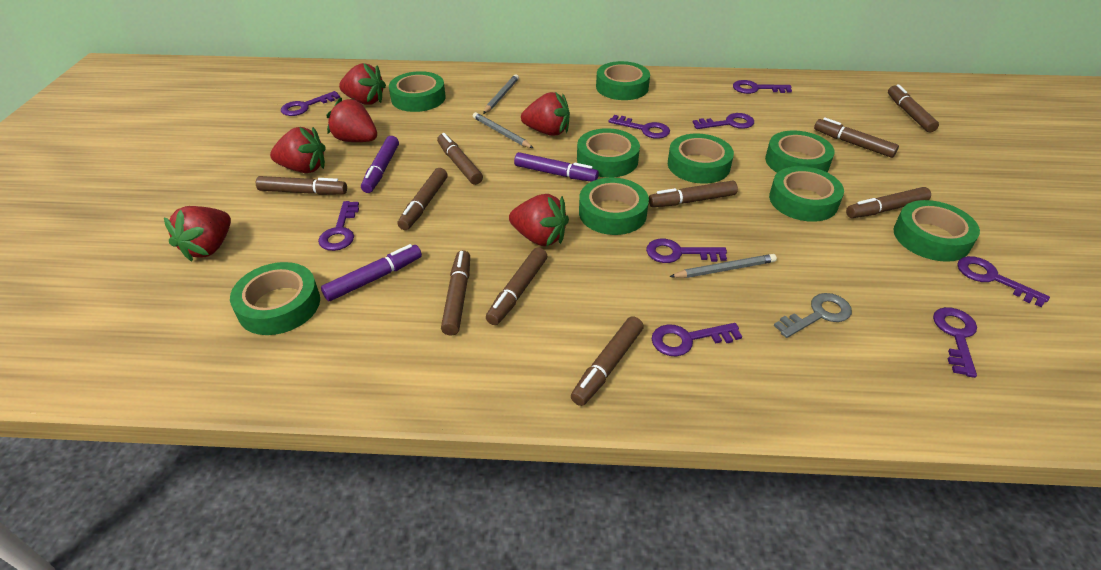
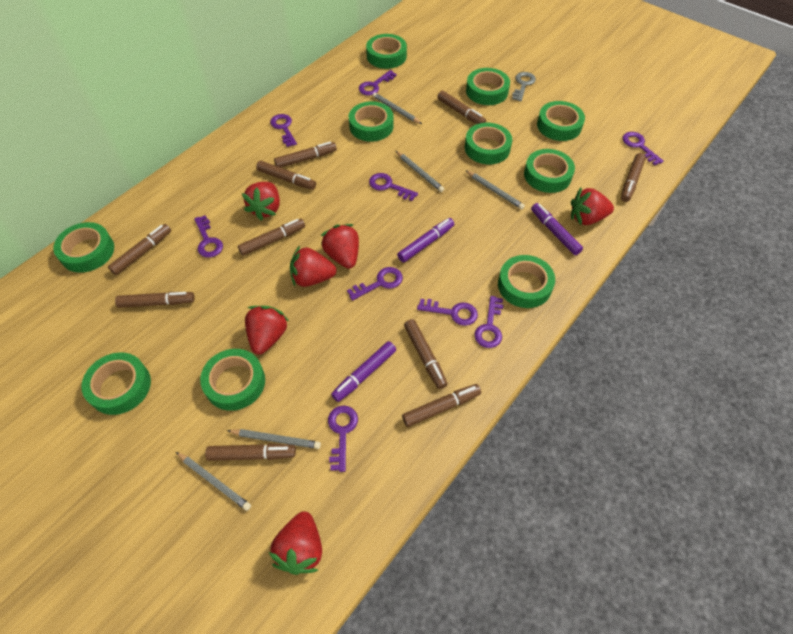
green tape: 9 -> 10
grey pencil: 3 -> 5

